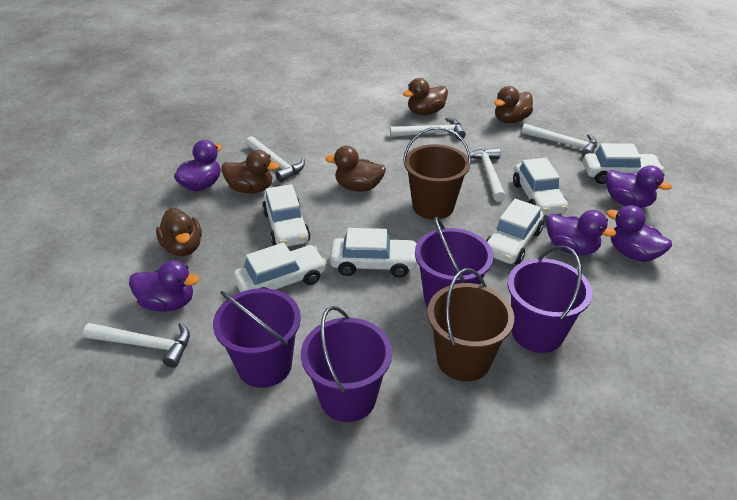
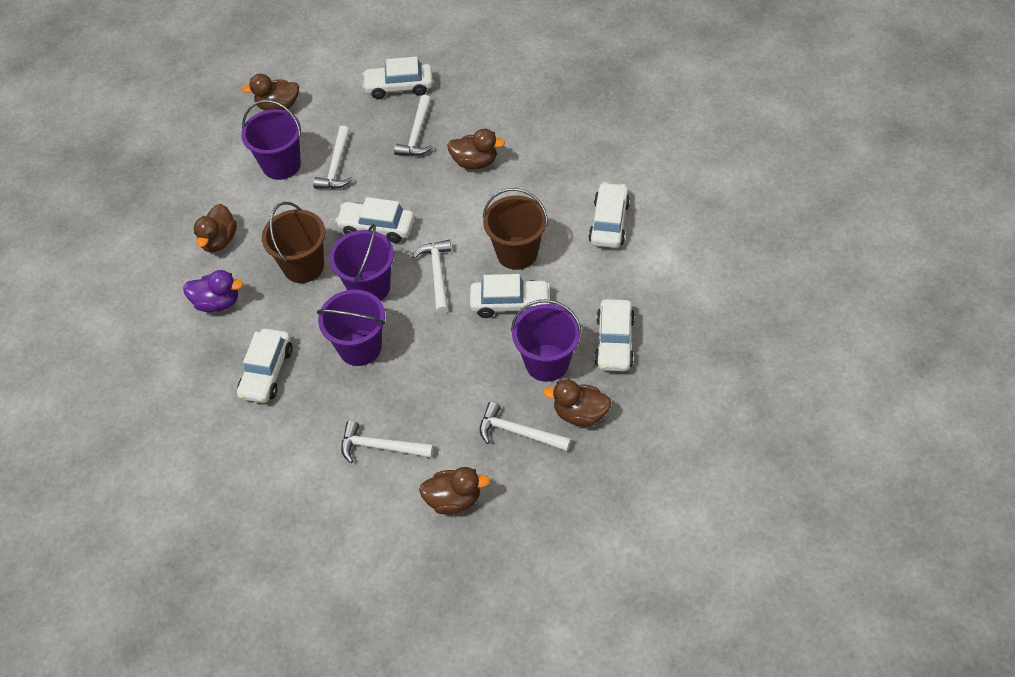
purple duck: 5 -> 1

